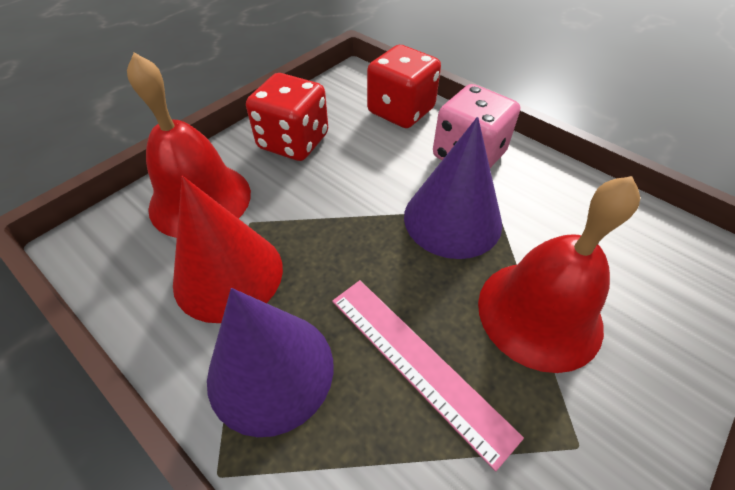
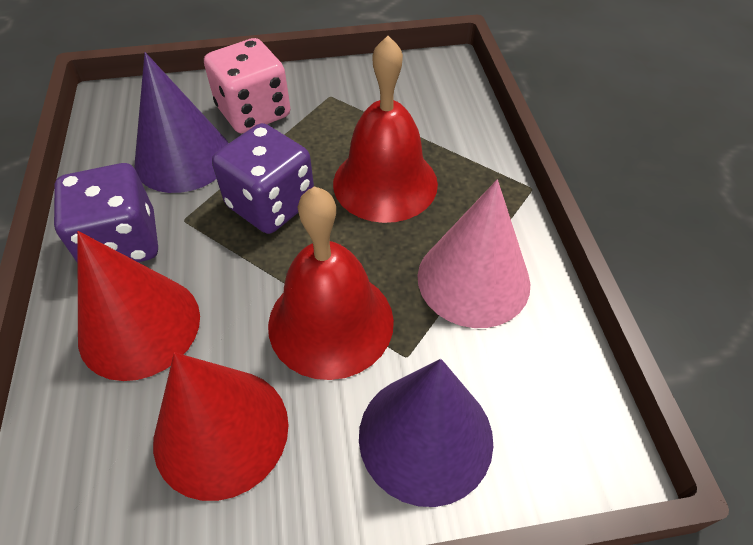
pink cone: 0 -> 1
pink ruler: 1 -> 0
purple dice: 0 -> 2
red cone: 1 -> 2
red dice: 2 -> 0

